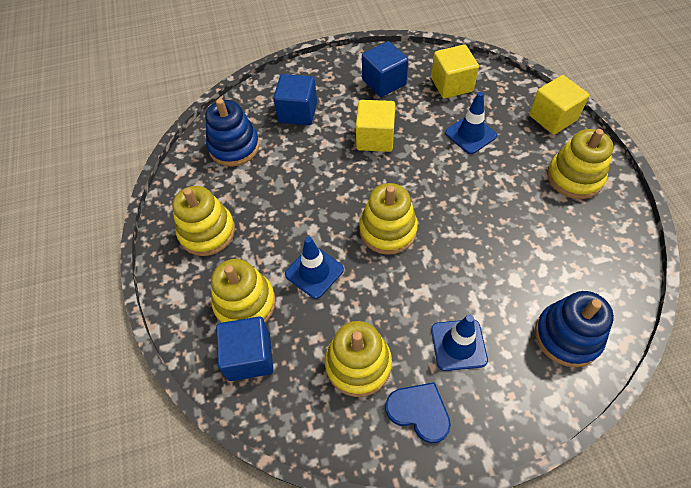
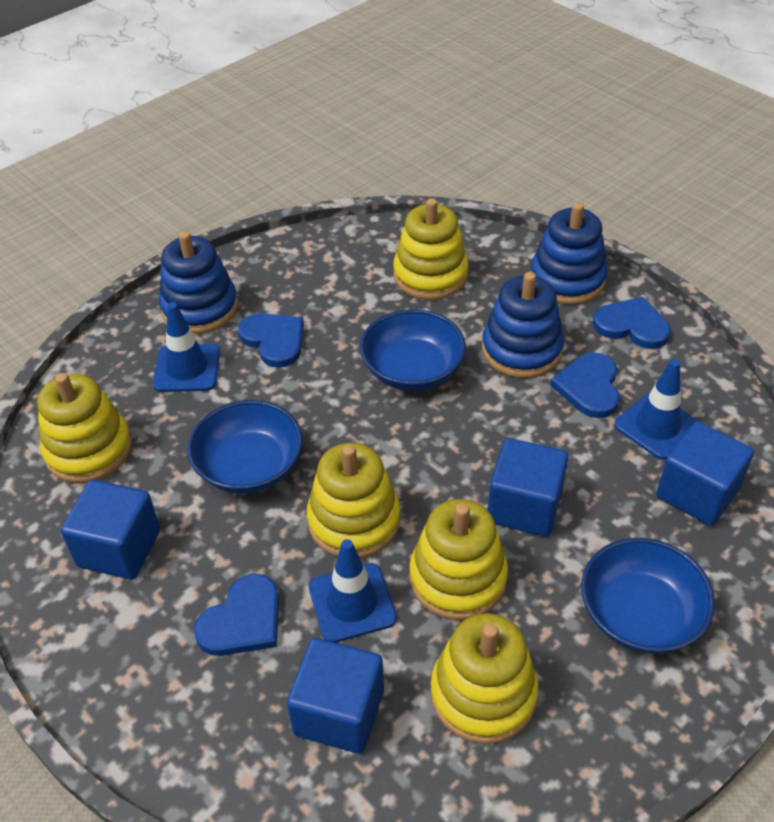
blue bowl: 0 -> 3
blue cube: 3 -> 4
blue heart: 1 -> 4
blue stacking toy: 2 -> 3
yellow cube: 3 -> 0

